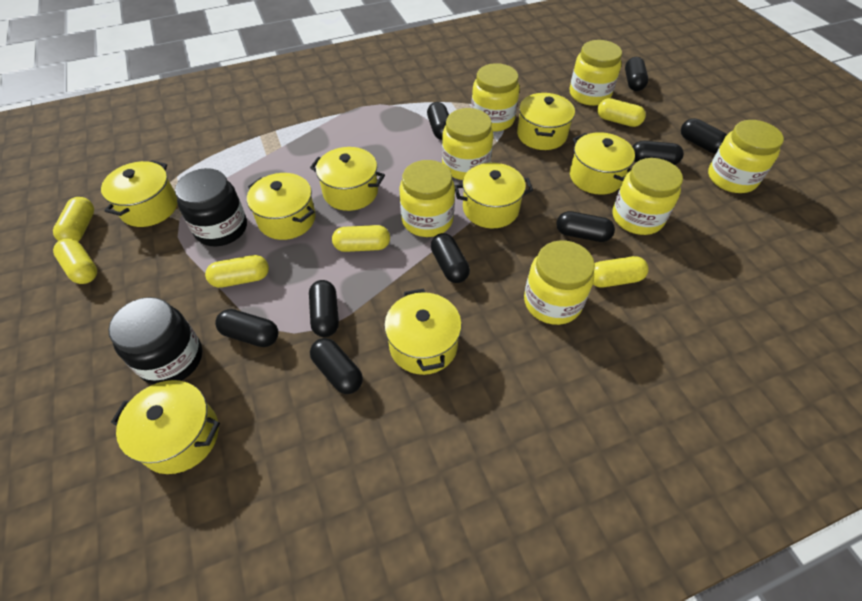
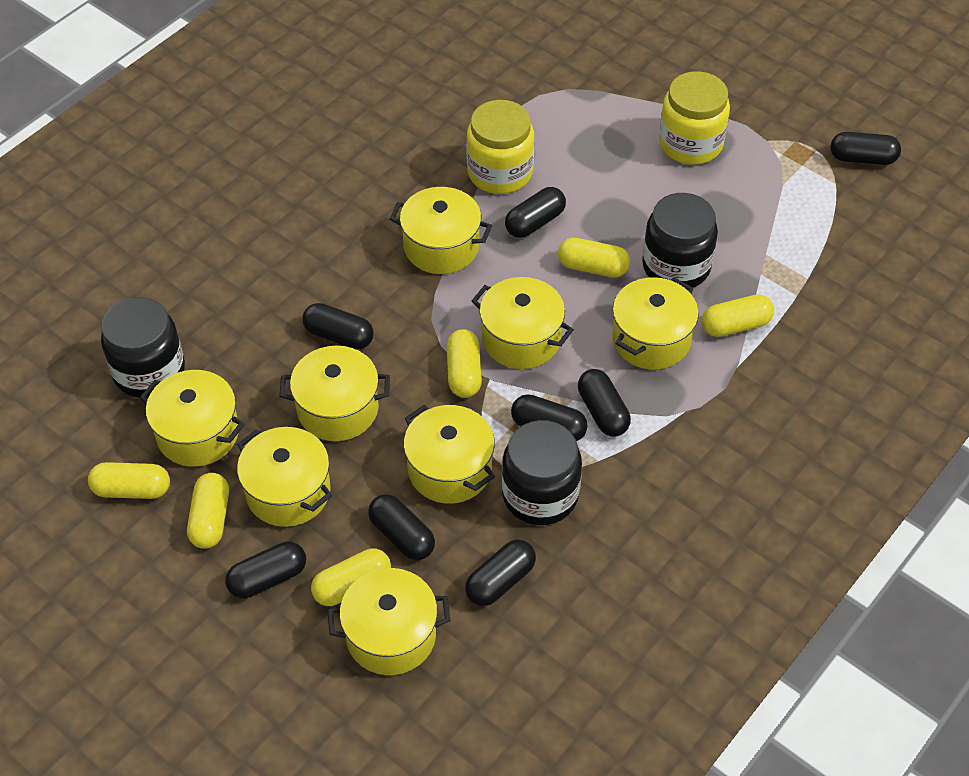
black capsule: 9 -> 8
black jar: 2 -> 3
yellow jar: 7 -> 2

